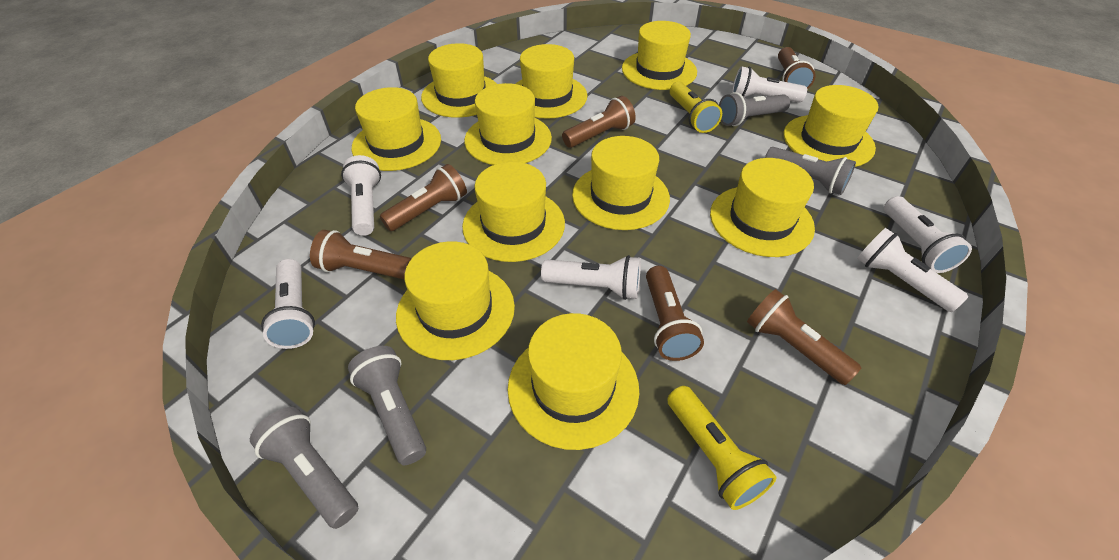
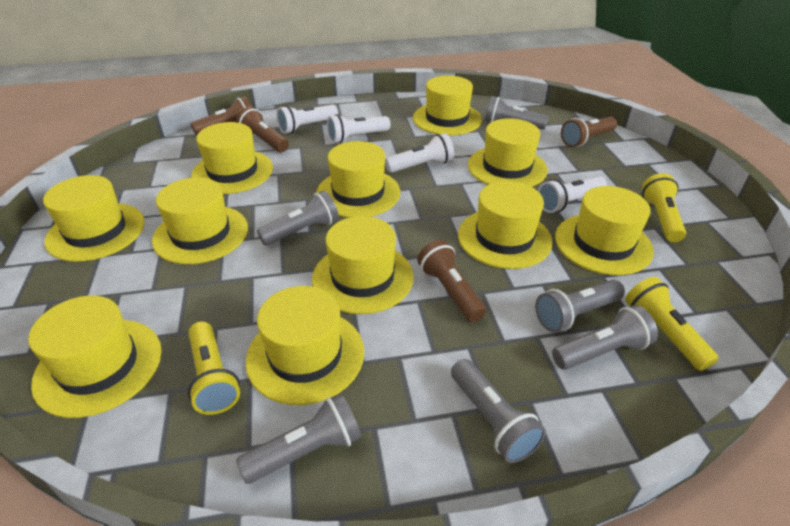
brown flashlight: 6 -> 4
grey flashlight: 4 -> 6
white flashlight: 6 -> 4
yellow flashlight: 2 -> 3

